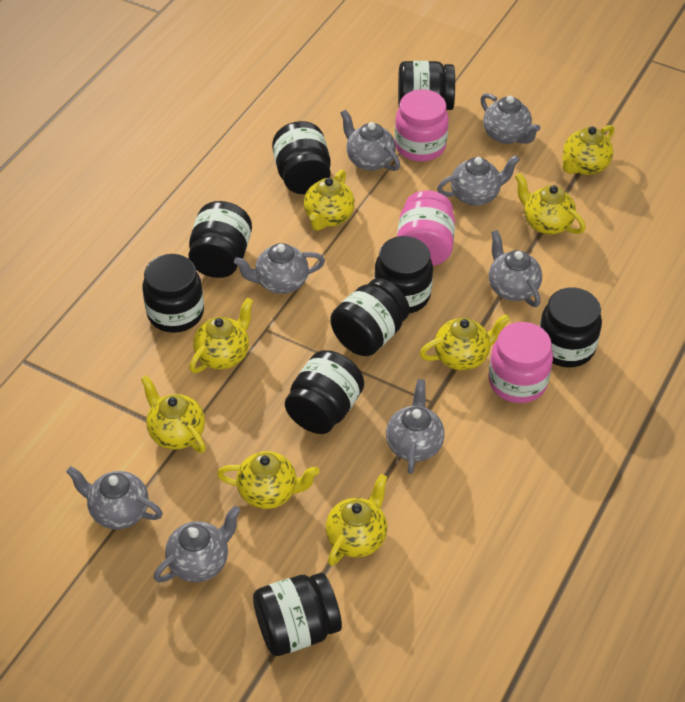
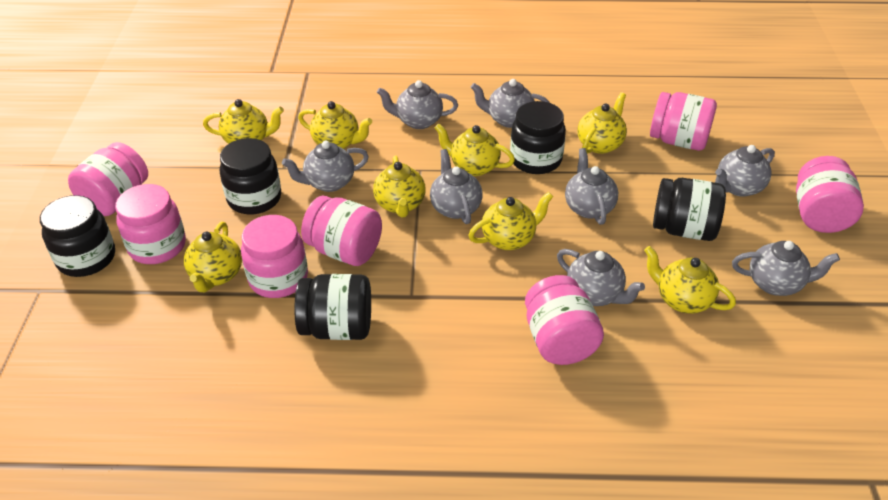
black jar: 9 -> 5
pink jar: 3 -> 7

